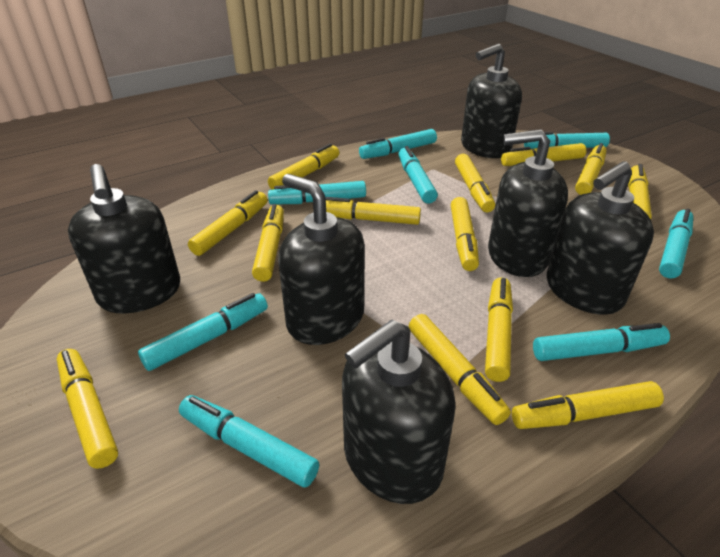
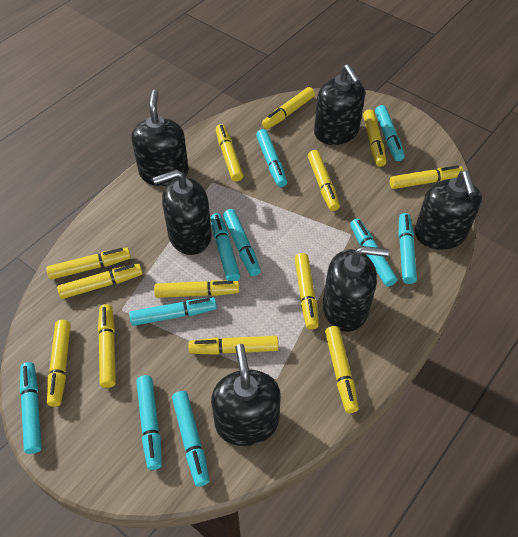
turquoise marker: 8 -> 10

